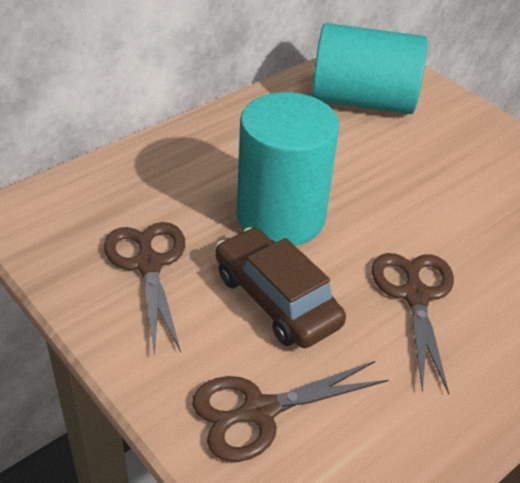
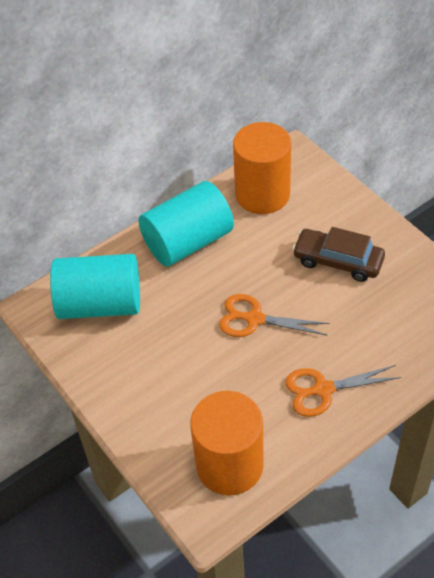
brown scissors: 3 -> 0
orange cylinder: 0 -> 2
orange scissors: 0 -> 2

